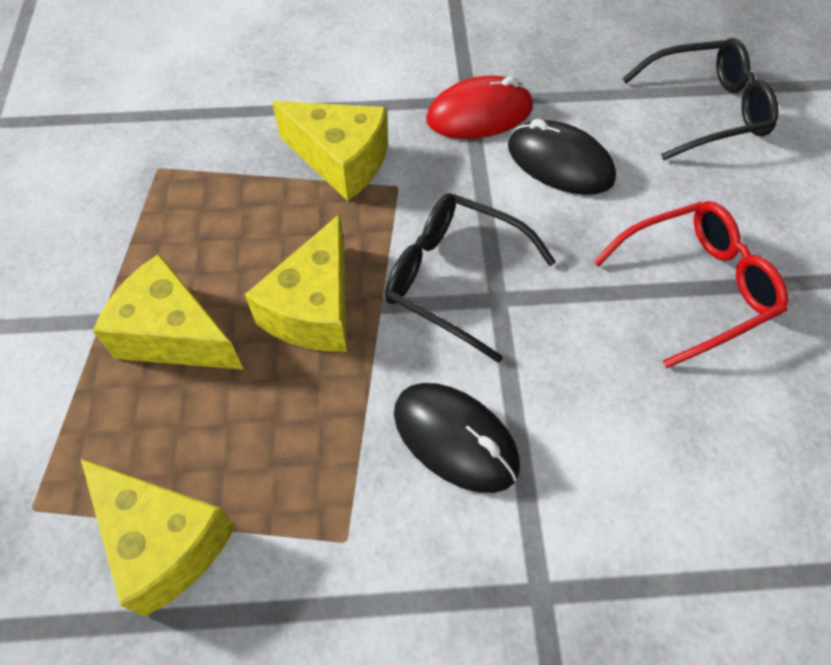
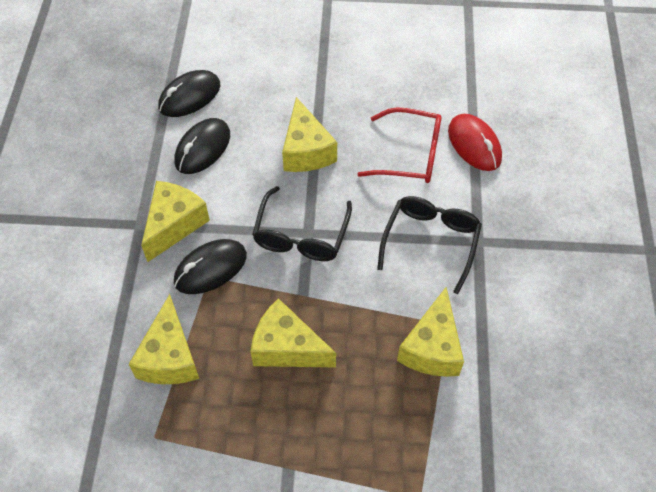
black mouse: 2 -> 3
yellow cheese: 4 -> 5

